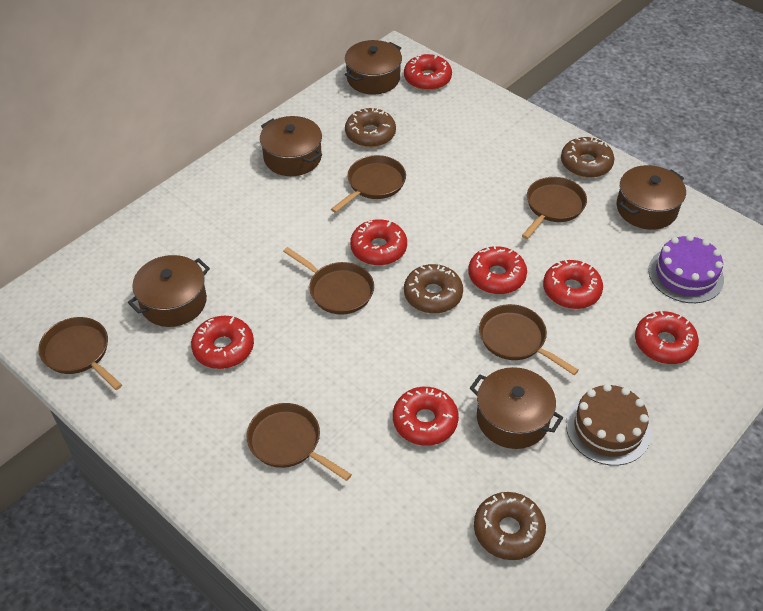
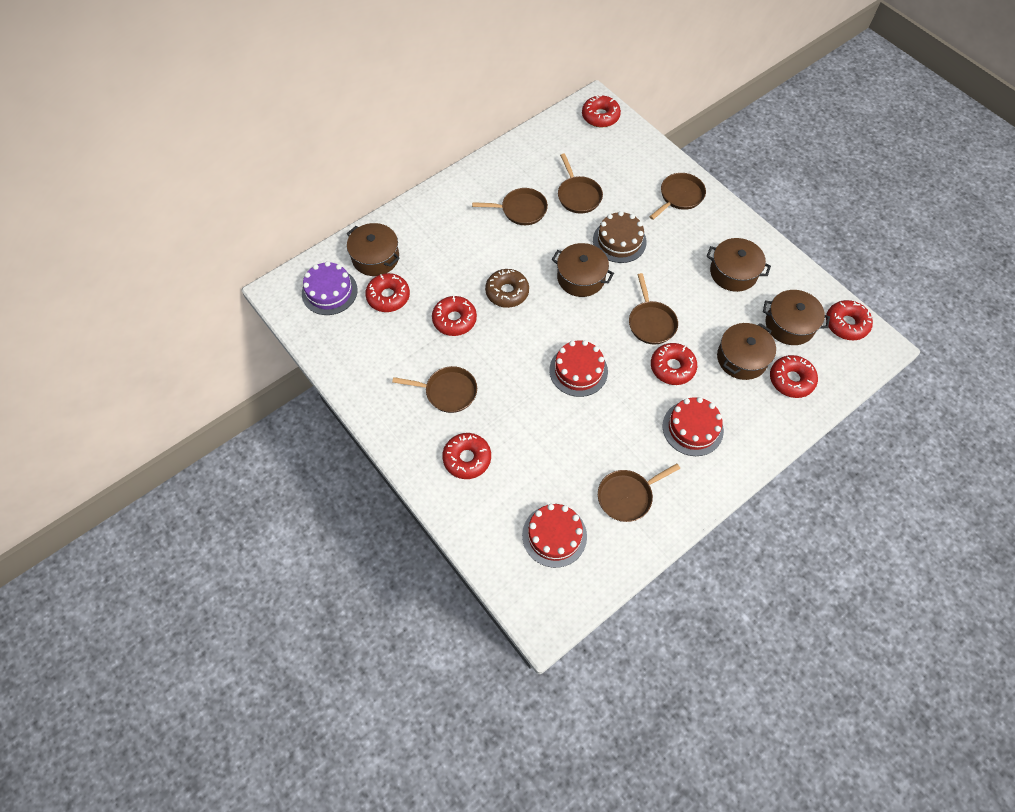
brown donut: 4 -> 1
red cake: 0 -> 3

